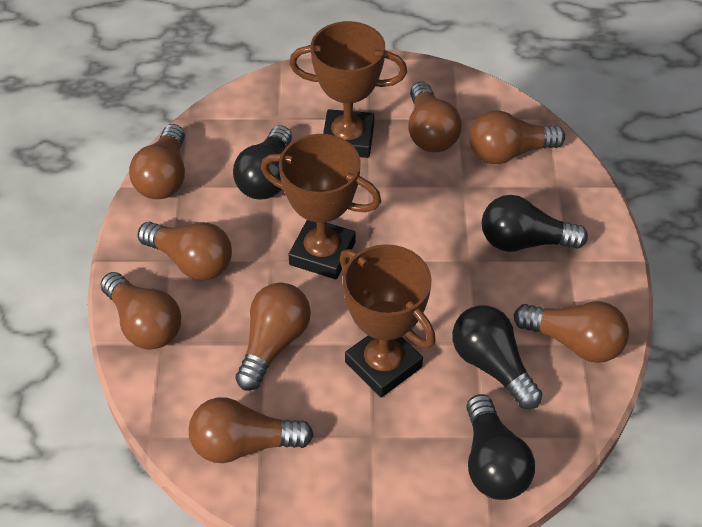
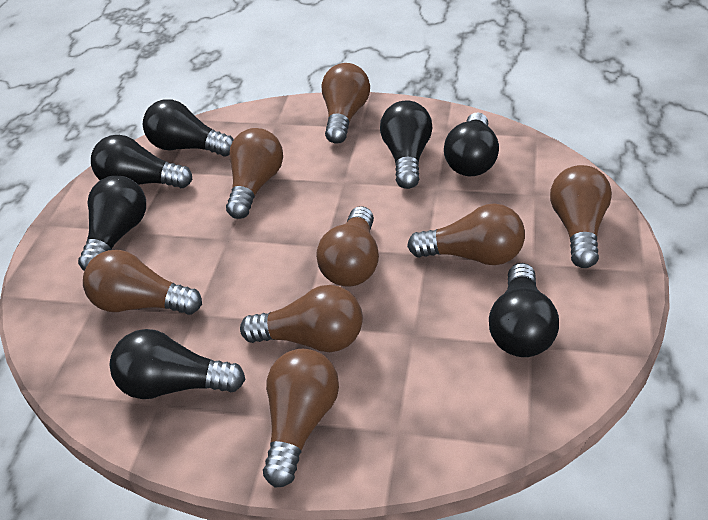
black light bulb: 4 -> 7
brown trophy: 3 -> 0

